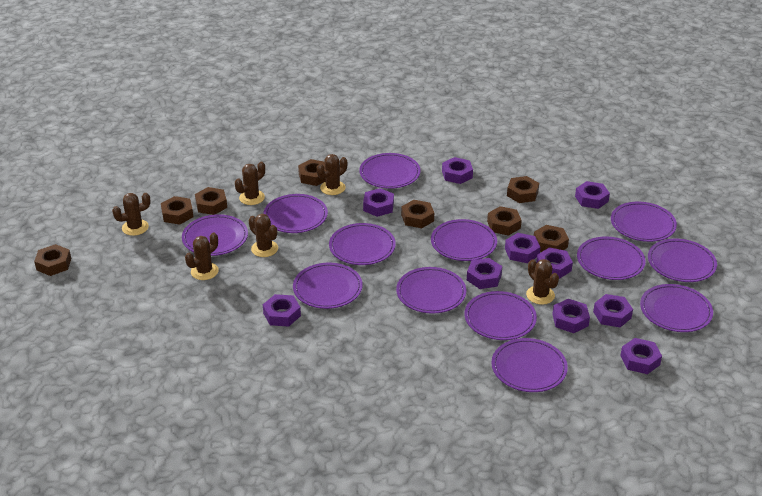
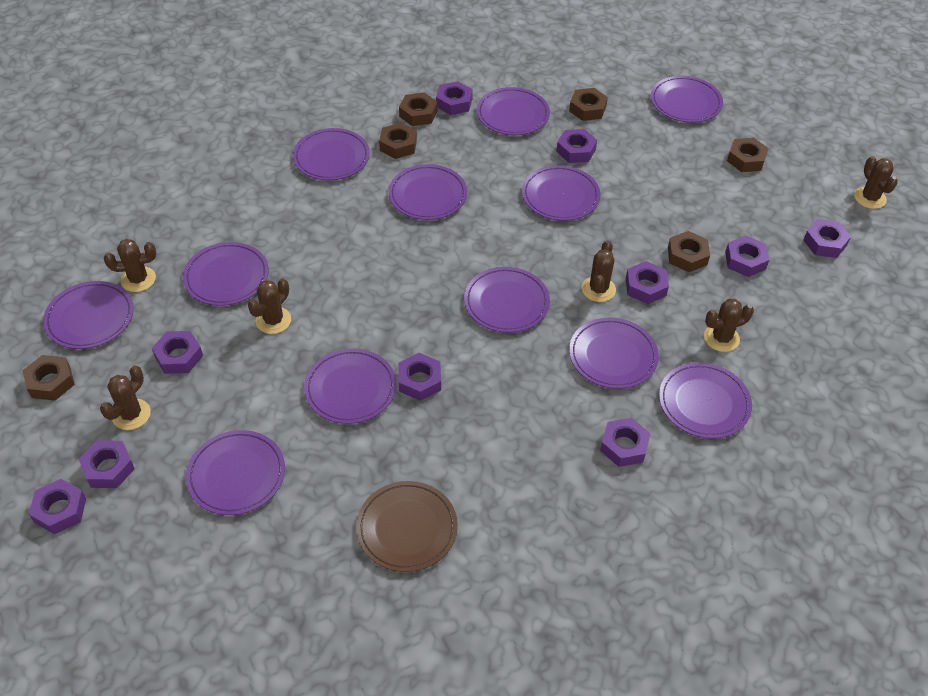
brown nut: 8 -> 6
brown plate: 0 -> 1
purple plate: 13 -> 12

